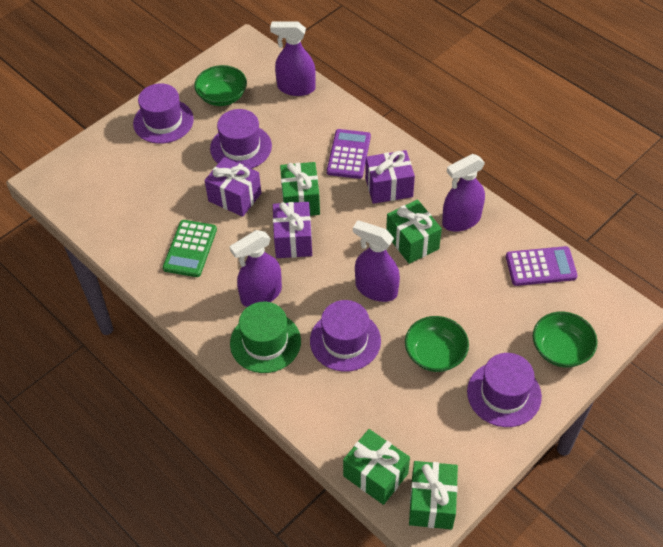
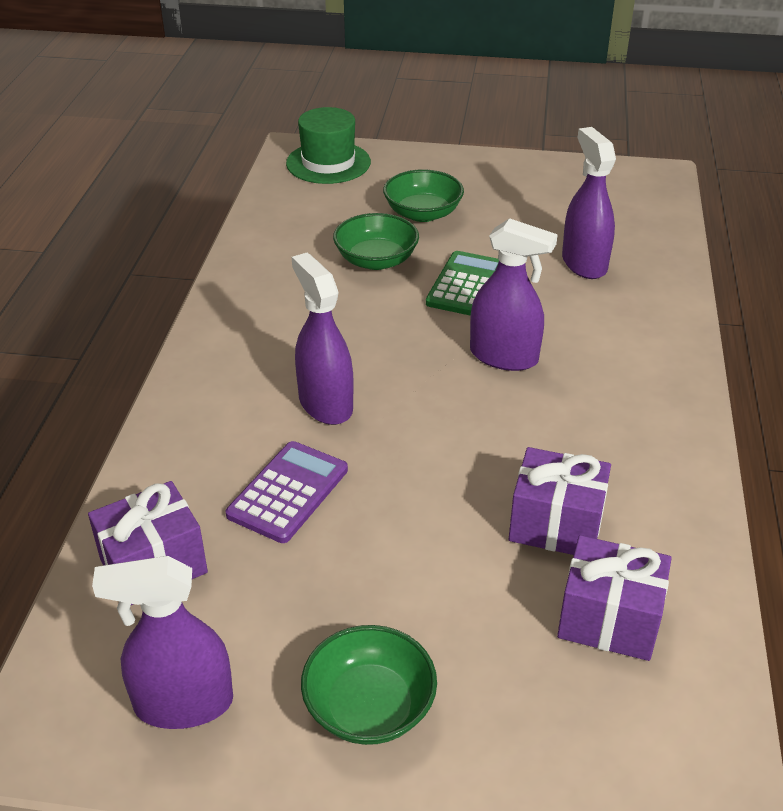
green gift: 4 -> 0
purple calculator: 2 -> 1
purple hat: 4 -> 0

